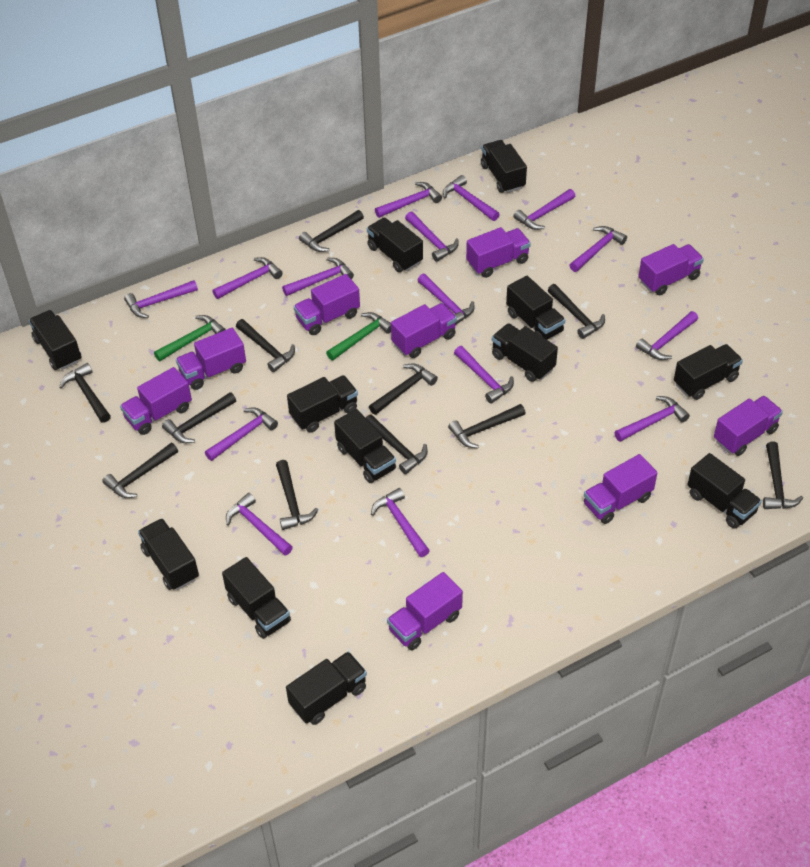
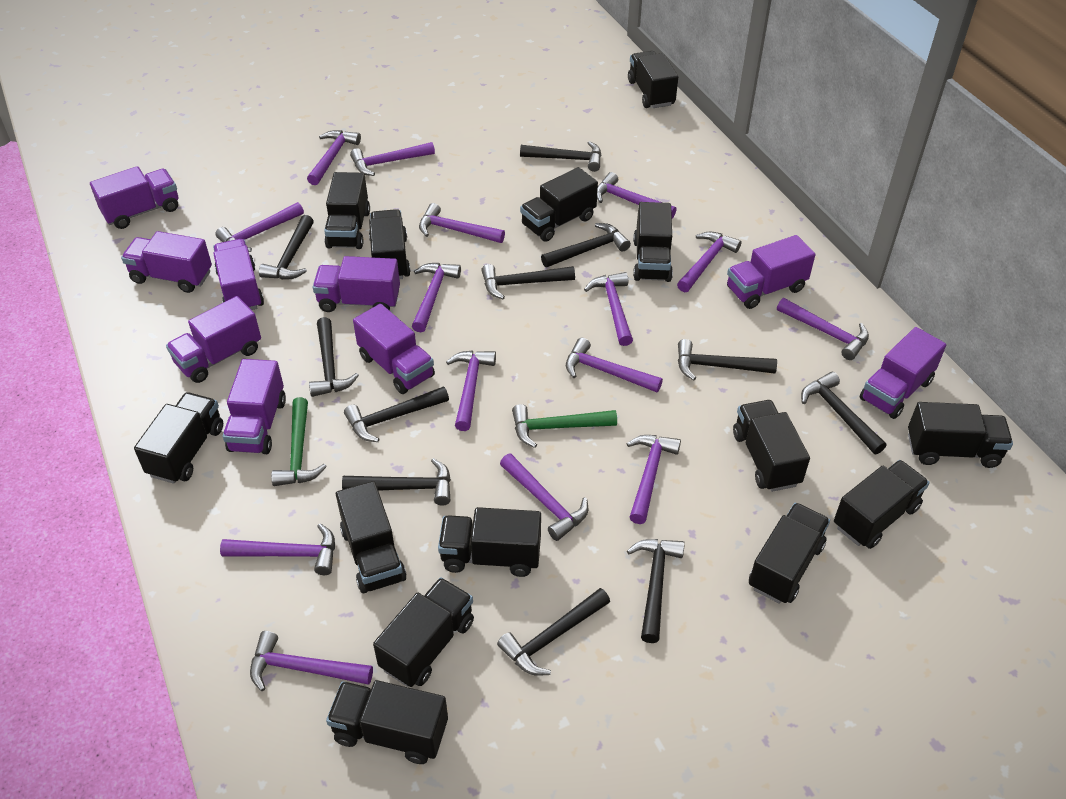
black truck: 12 -> 14

